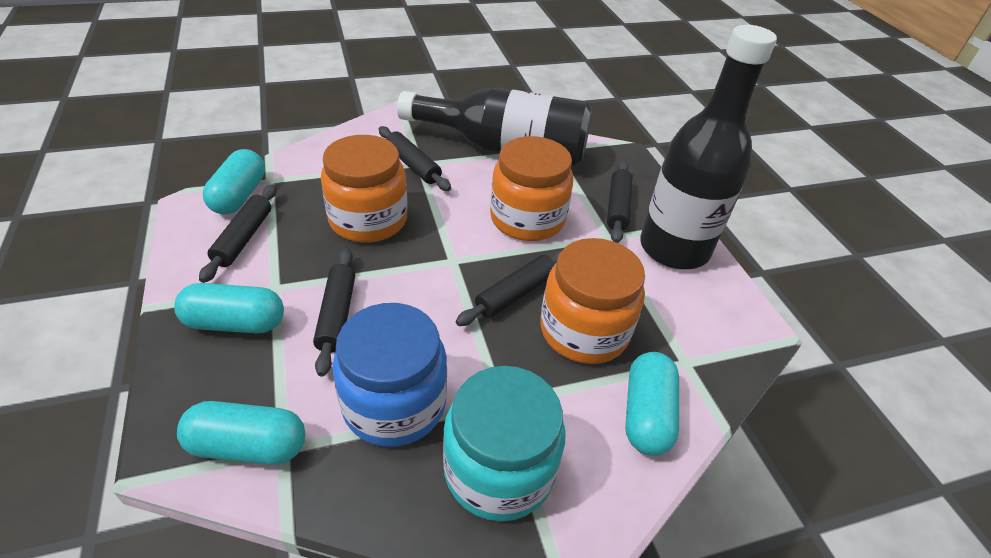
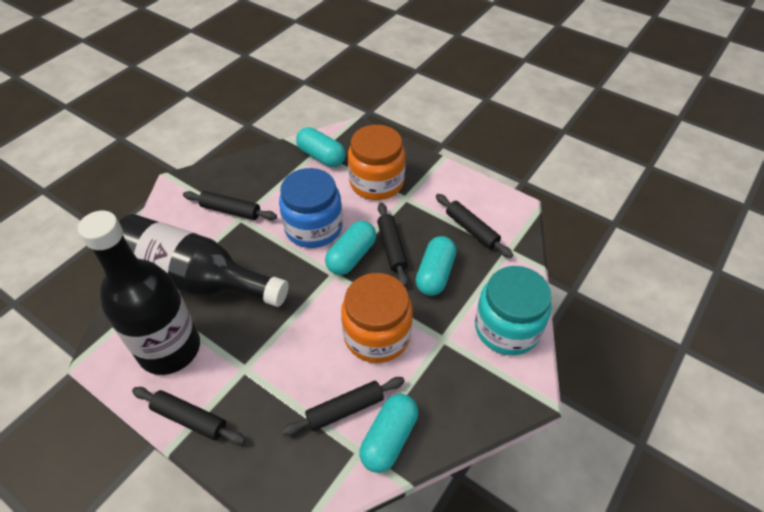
orange jar: 3 -> 2

